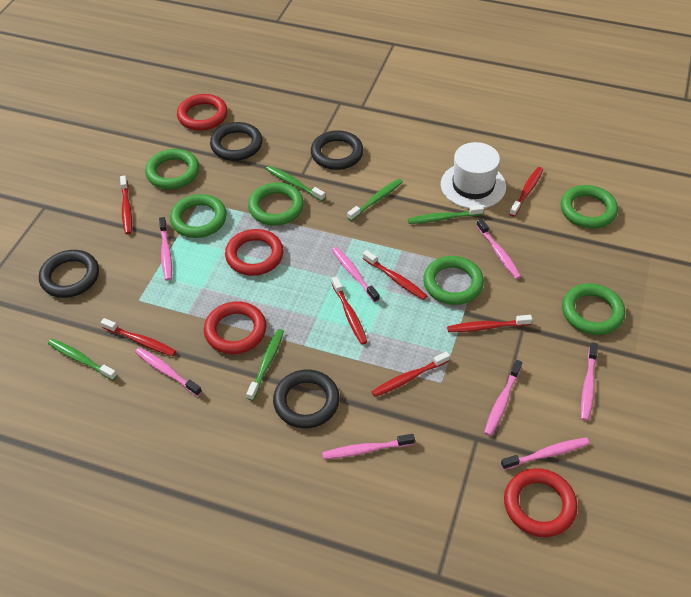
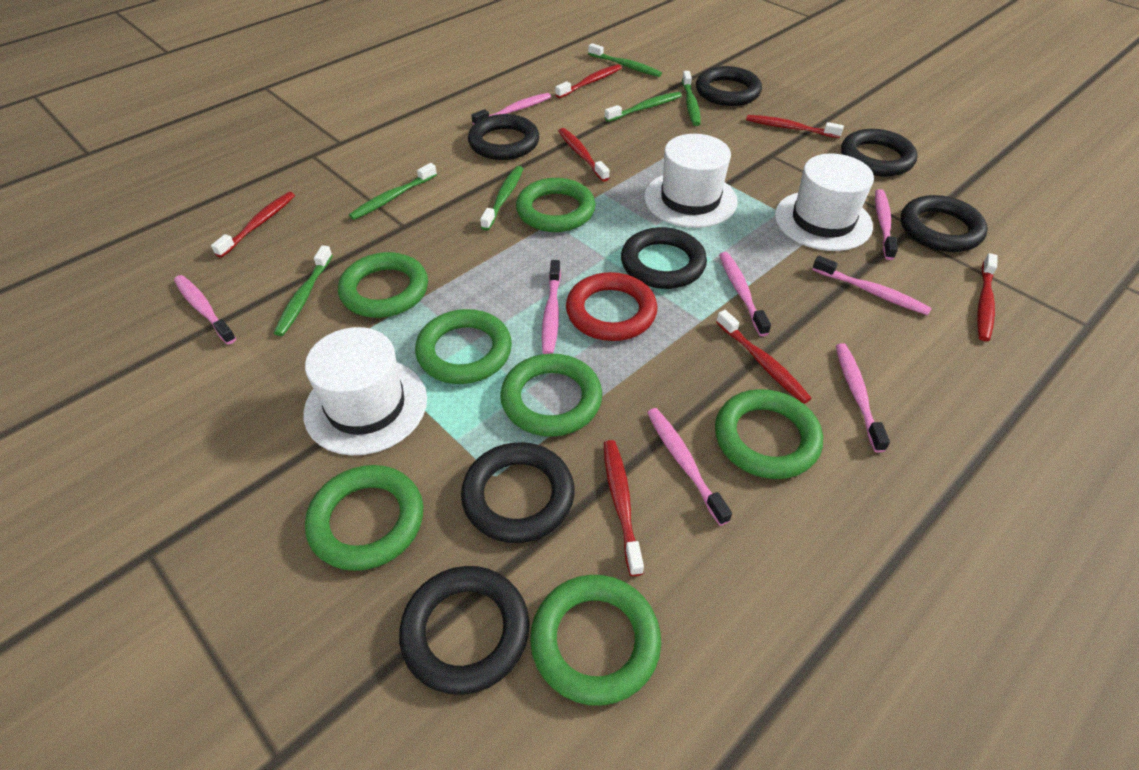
black ring: 4 -> 7
green ring: 6 -> 7
green toothbrush: 5 -> 6
red ring: 4 -> 1
white hat: 1 -> 3

